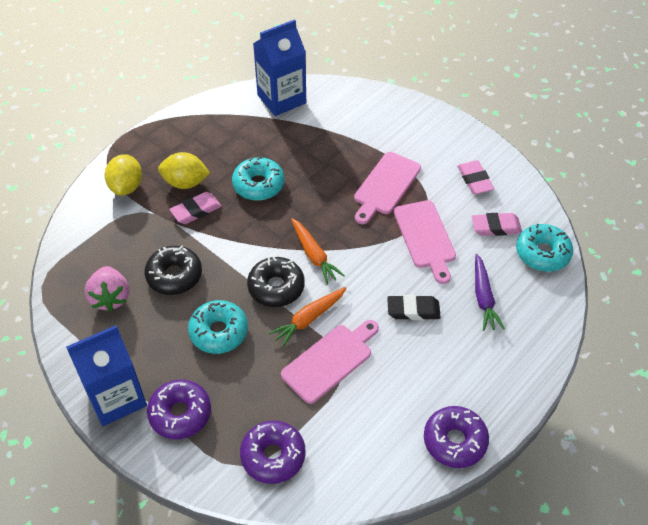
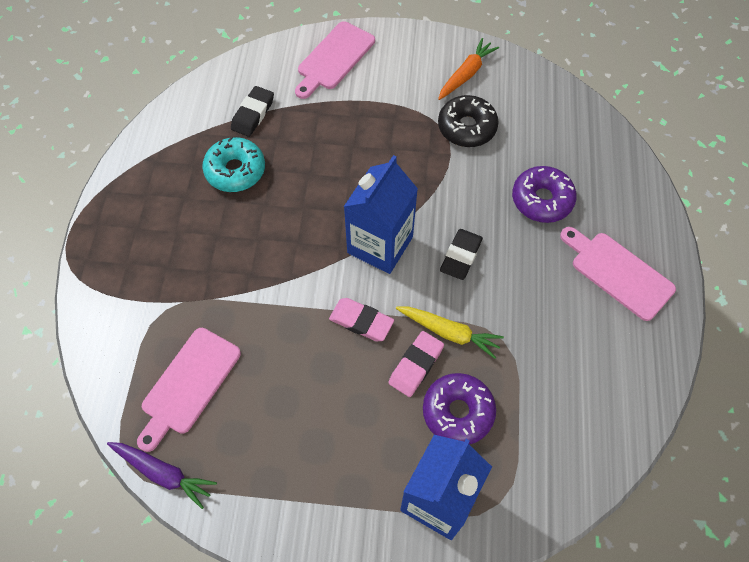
black donut: 2 -> 1
black eraser: 1 -> 2
orange carrot: 2 -> 1
pink eraser: 3 -> 2
pink strawberry: 1 -> 0
purple donut: 3 -> 2
turquoise donut: 3 -> 1
yellow carrot: 0 -> 1
yellow lemon: 2 -> 0

